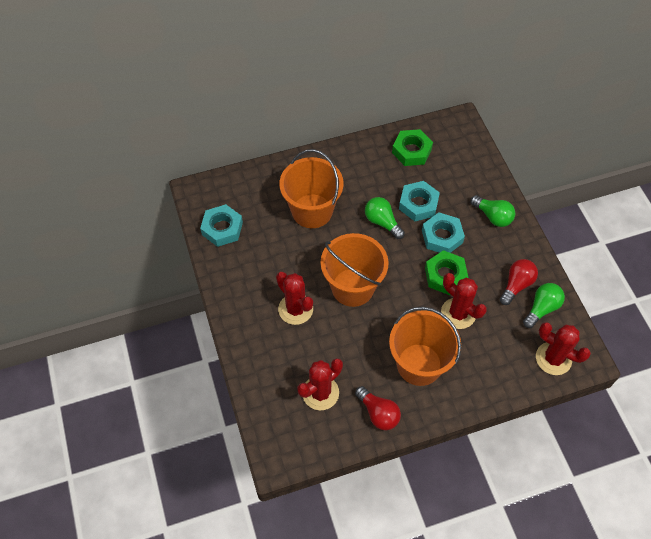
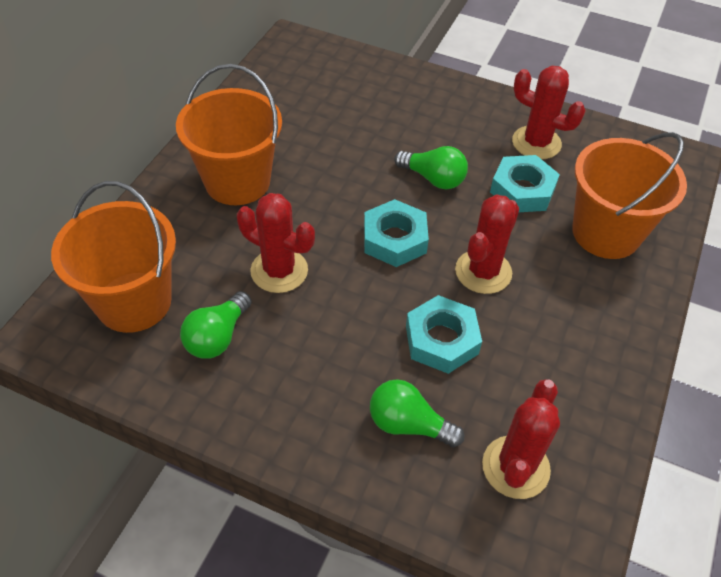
green nut: 2 -> 0
red light bulb: 2 -> 0

